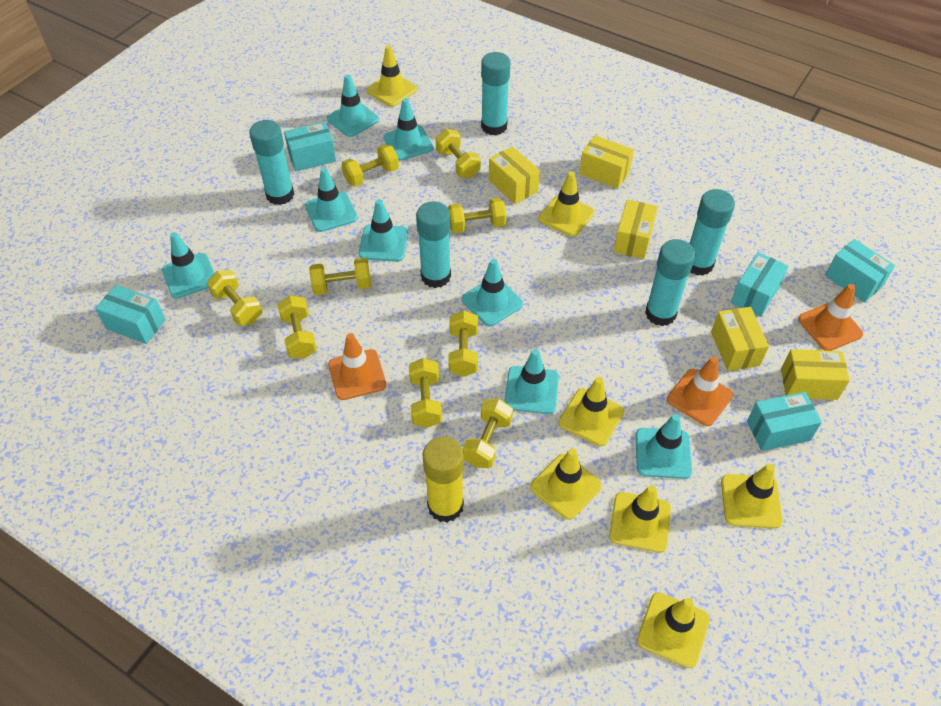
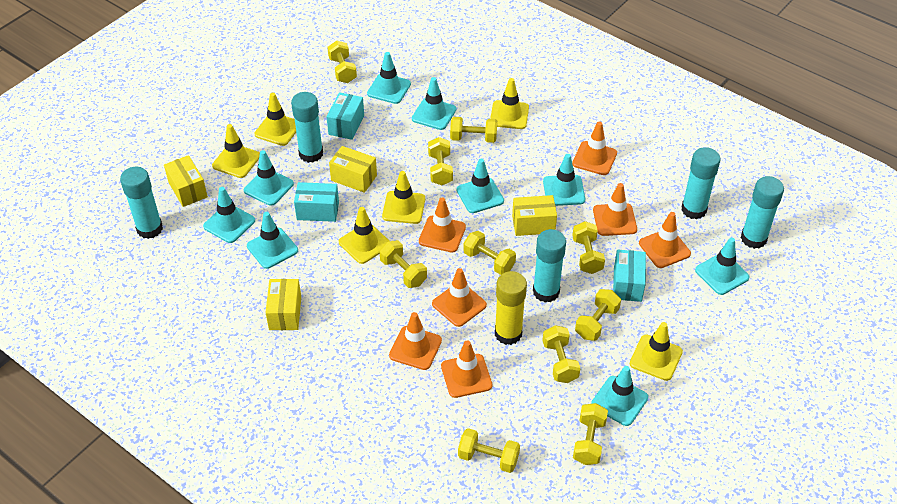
orange traffic cone: 3 -> 7
turquoise box: 5 -> 3
turquoise traffic cone: 8 -> 9
yellow box: 5 -> 4
yellow dumbbell: 9 -> 10
yellow traffic cone: 7 -> 6

